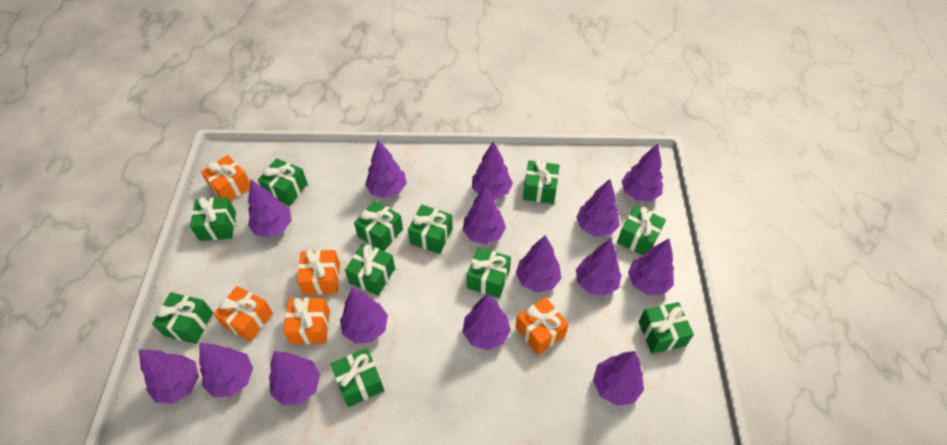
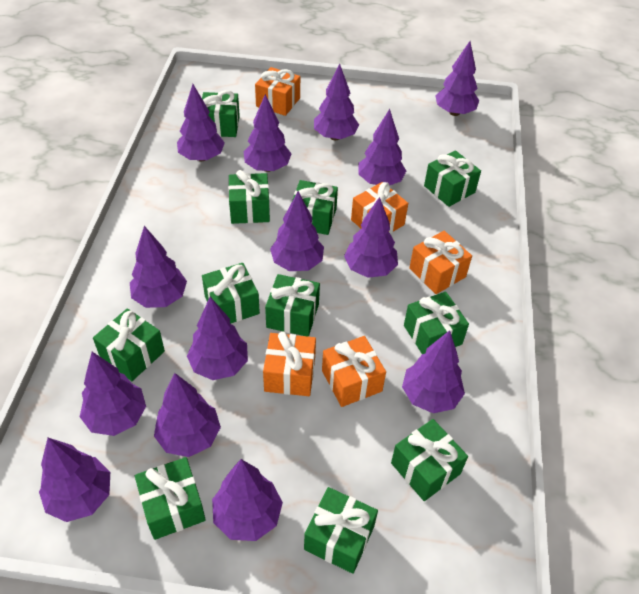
purple tree: 15 -> 14

